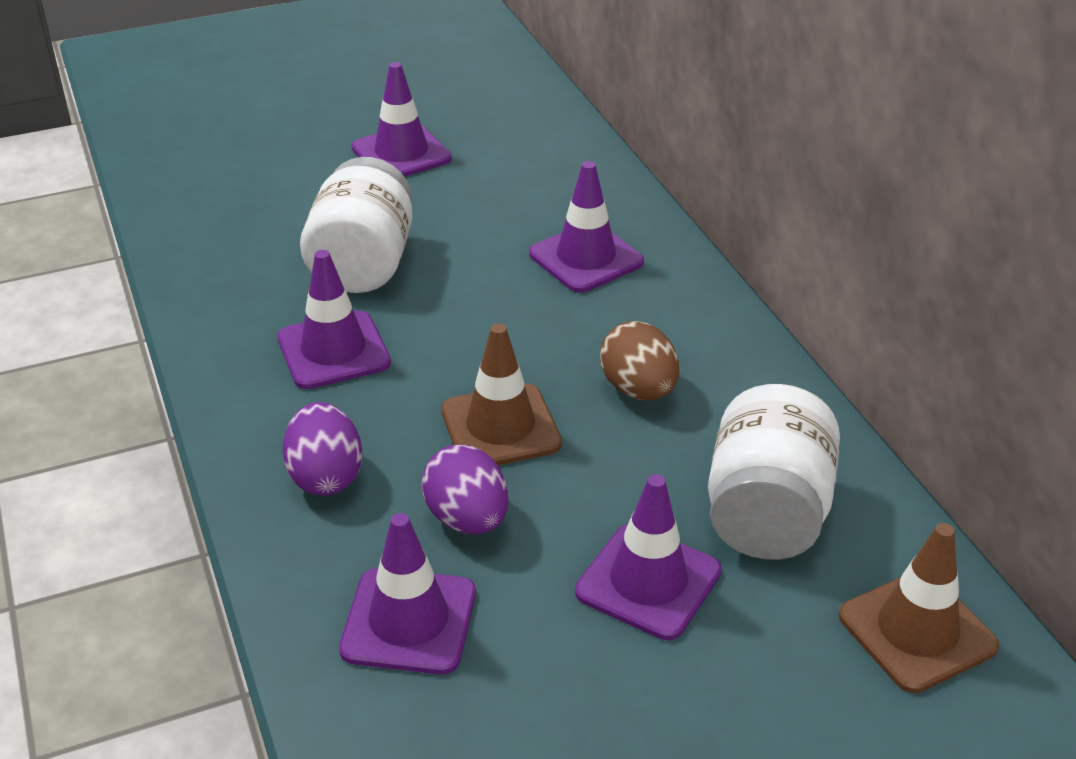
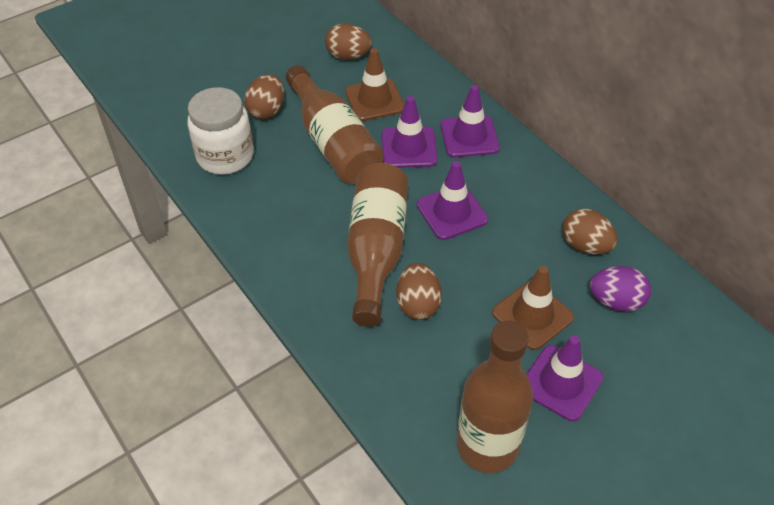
brown bottle: 0 -> 3
brown egg: 1 -> 4
purple egg: 2 -> 1
purple traffic cone: 5 -> 4
white jar: 2 -> 1

